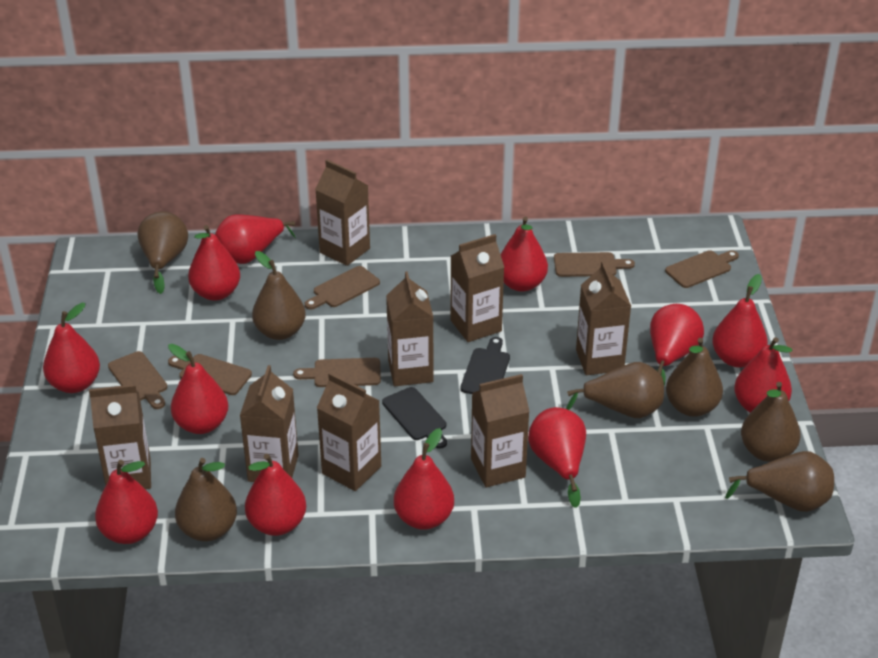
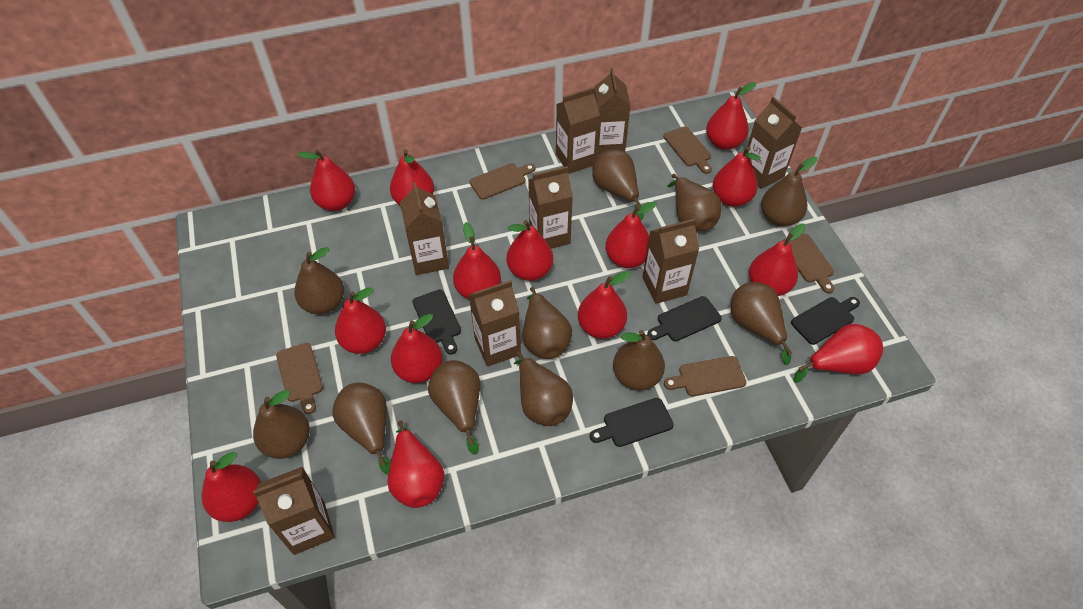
black cutting board: 2 -> 4
brown cutting board: 6 -> 5
brown pear: 7 -> 11
red pear: 12 -> 14

